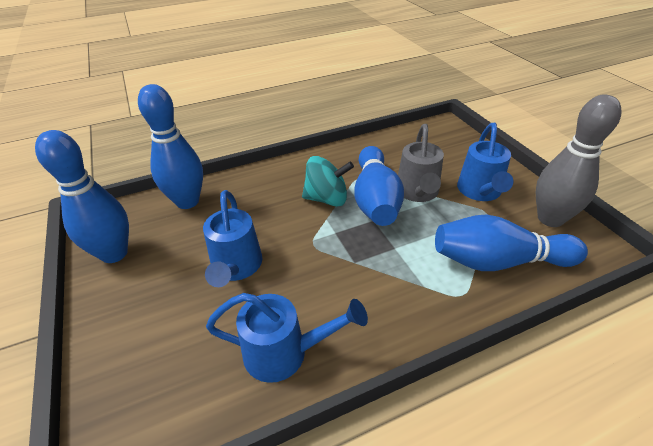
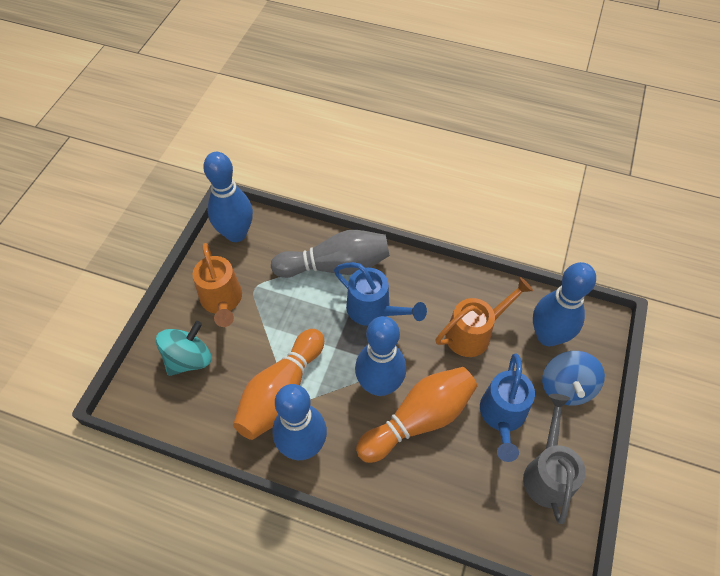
blue spinning top: 0 -> 1
blue watering can: 3 -> 2
orange bowling pin: 0 -> 2
orange watering can: 0 -> 2

